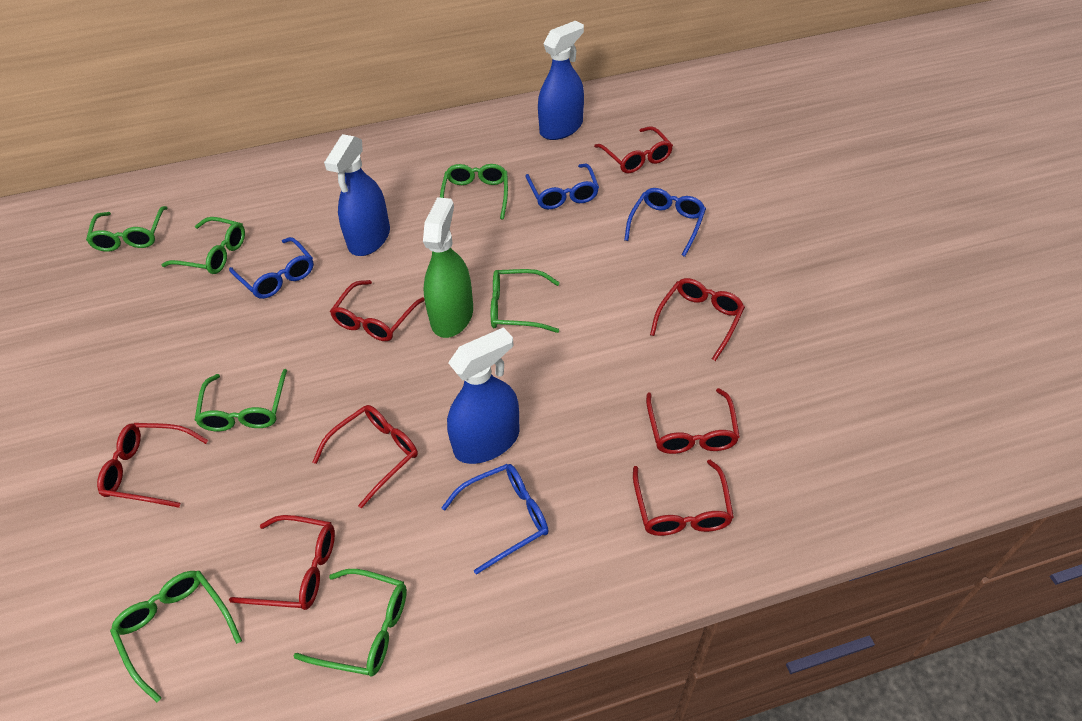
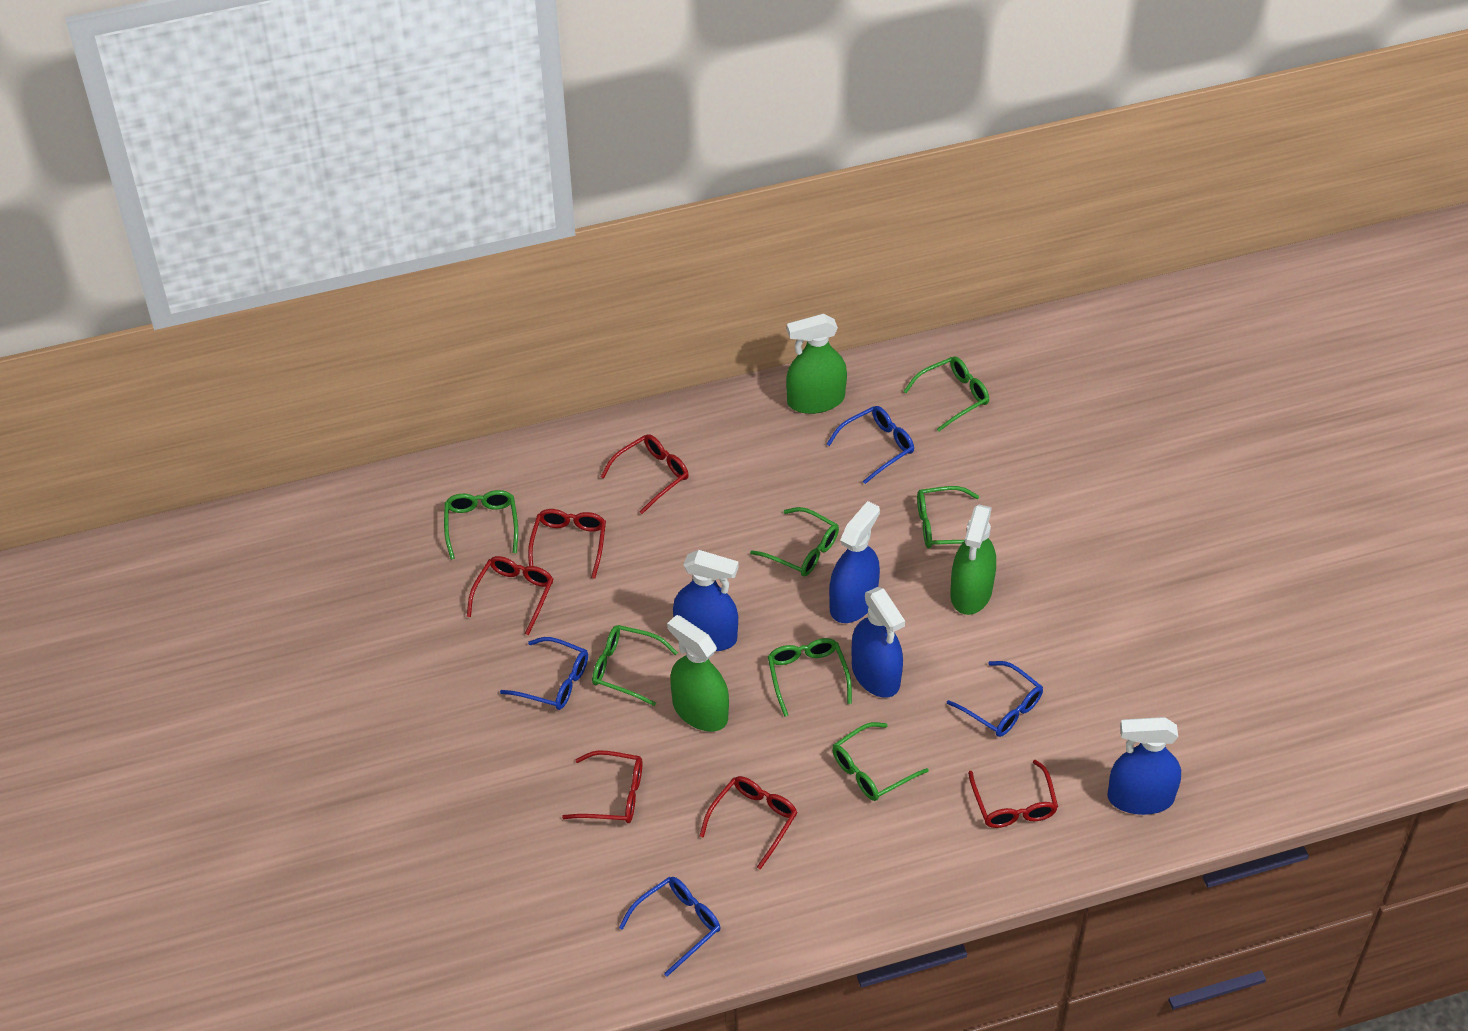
blue spray bottle: 3 -> 4
green spray bottle: 1 -> 3
red glasses: 8 -> 6

